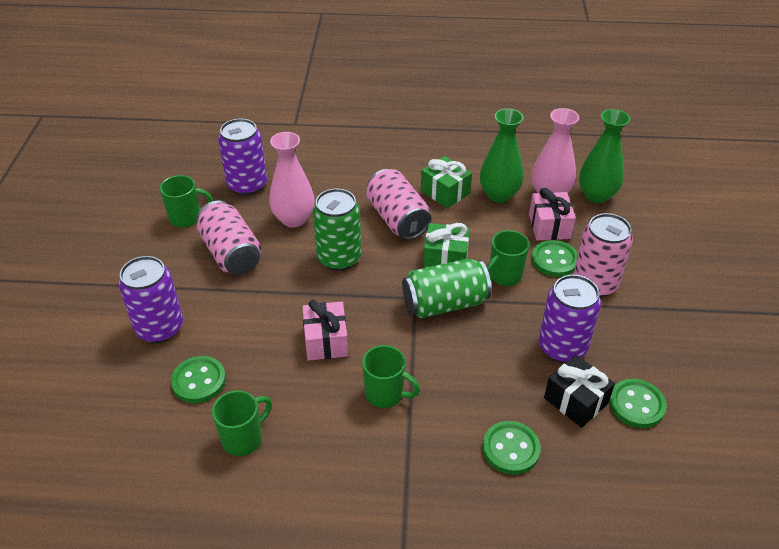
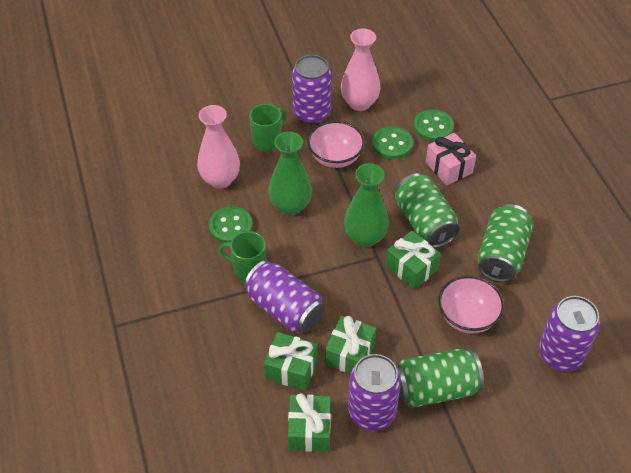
black gift: 1 -> 0
green button: 4 -> 3
green can: 2 -> 3
green gift: 2 -> 4
green mug: 4 -> 2
pink bowl: 0 -> 2
pink can: 3 -> 0
pink gift: 2 -> 1
purple can: 3 -> 4

